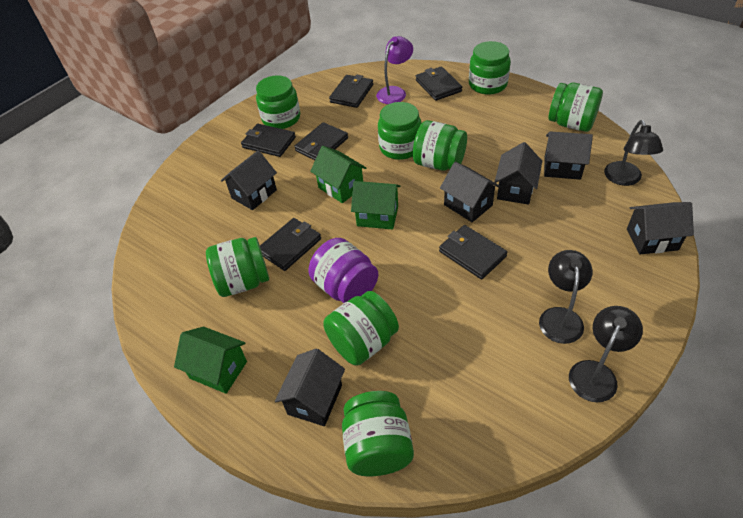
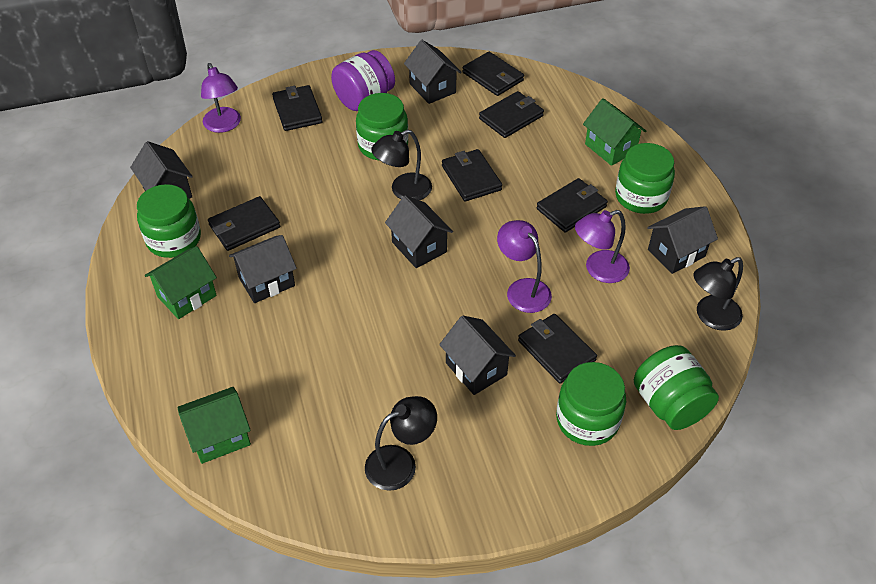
black wallet: 6 -> 7
green jar: 8 -> 5
purple lamp: 1 -> 3

